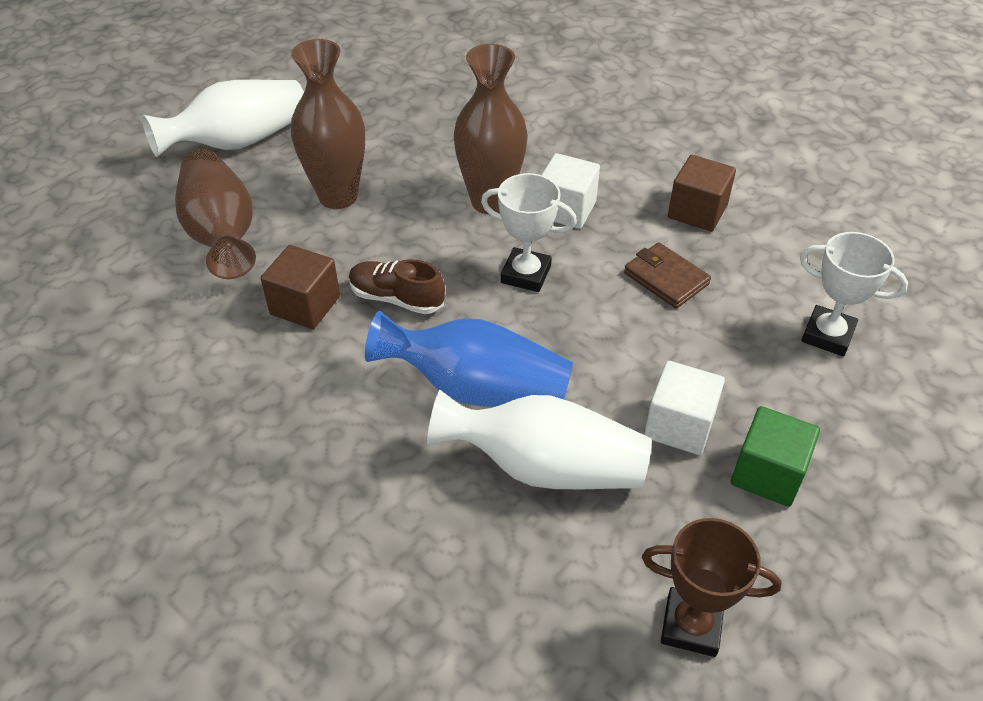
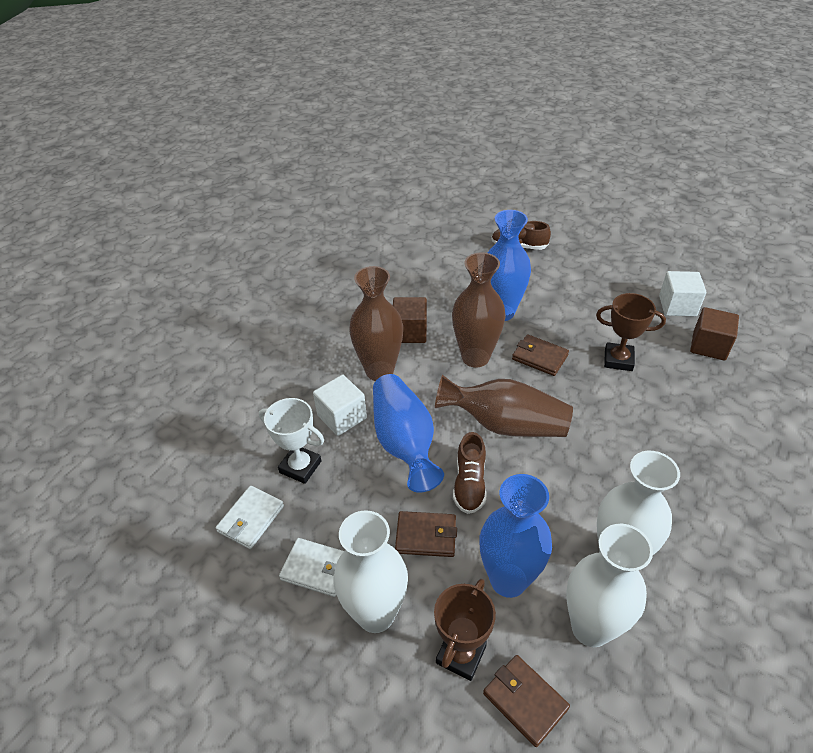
blue vase: 1 -> 3
brown shoe: 1 -> 2
brown trophy: 1 -> 2
brown wallet: 1 -> 3
green cube: 1 -> 0
white trophy: 2 -> 1
white vase: 2 -> 3
white wallet: 0 -> 2

